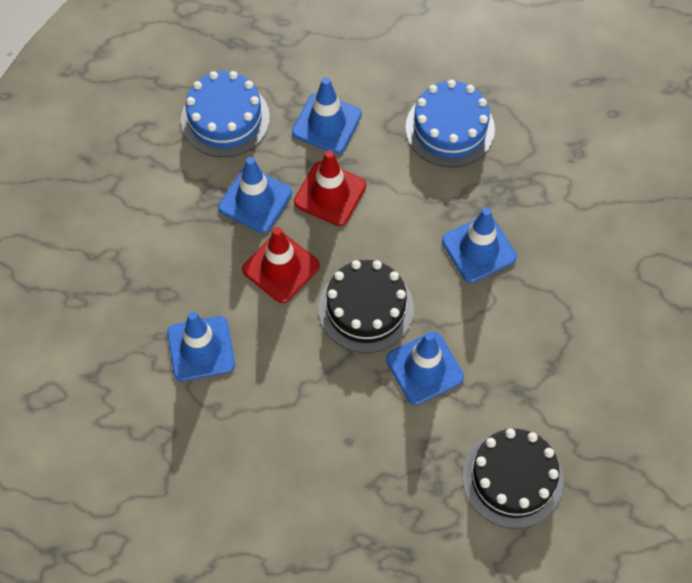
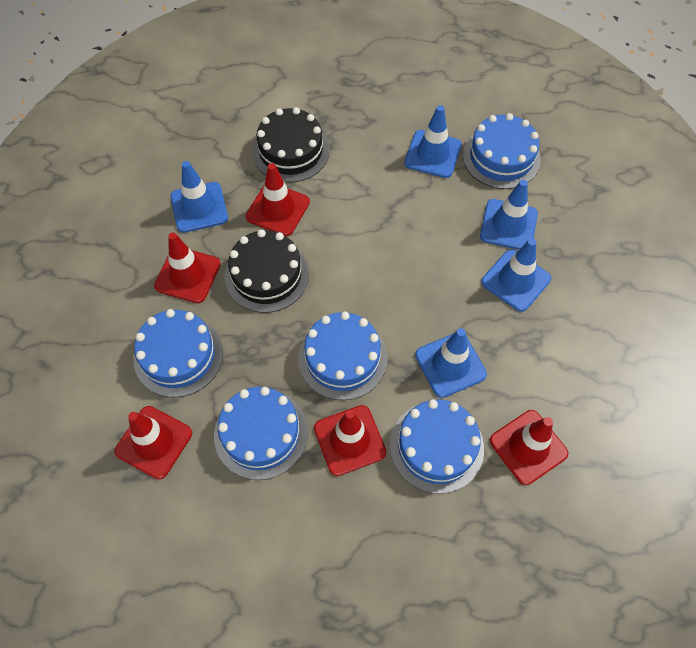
blue cake: 2 -> 5
red traffic cone: 2 -> 5

